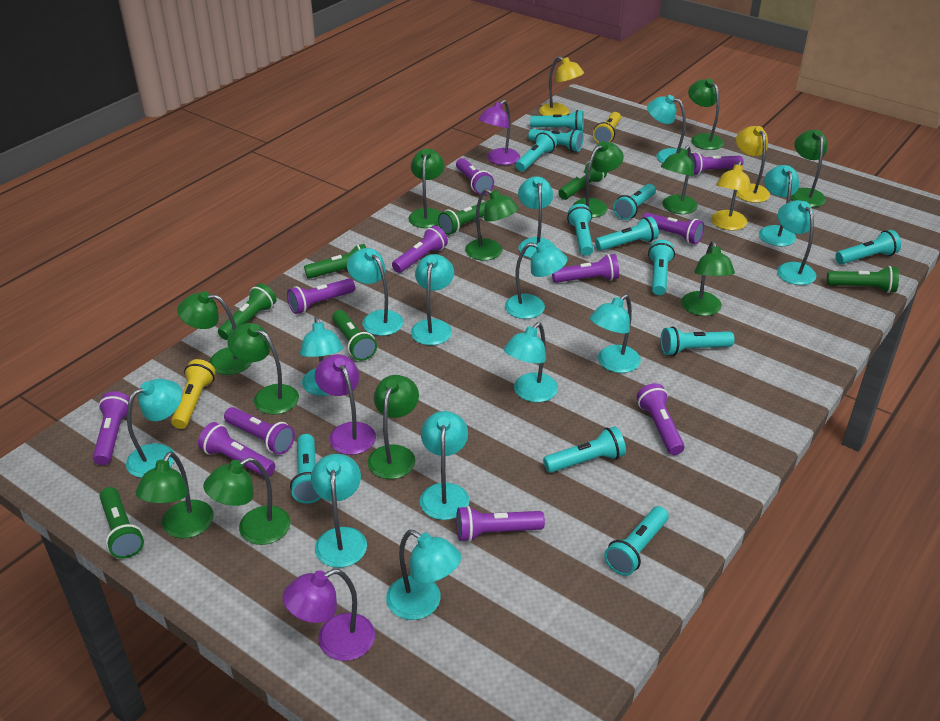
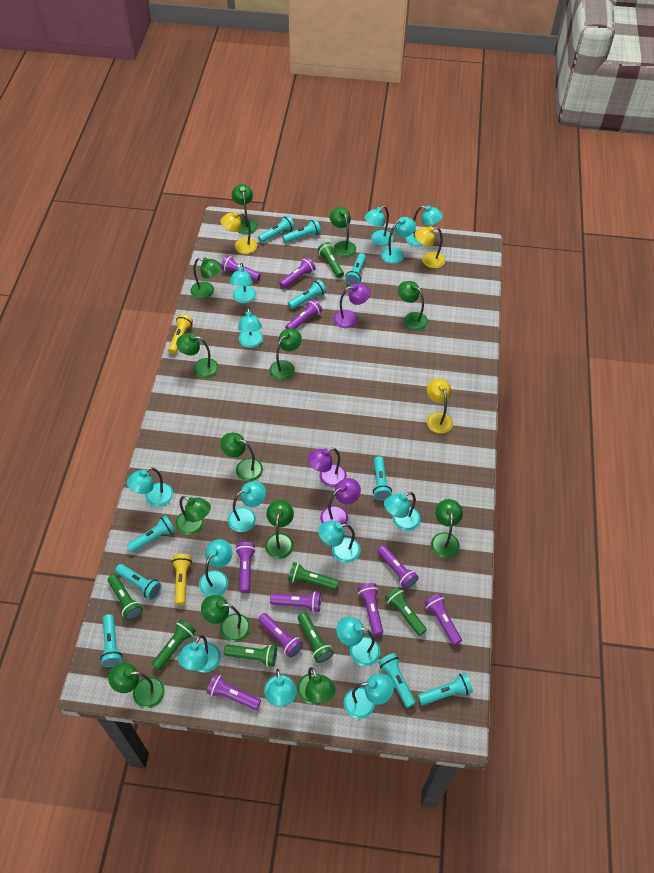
green lamp: 12 -> 13
purple flashlight: 11 -> 10
turquoise flashlight: 12 -> 10

